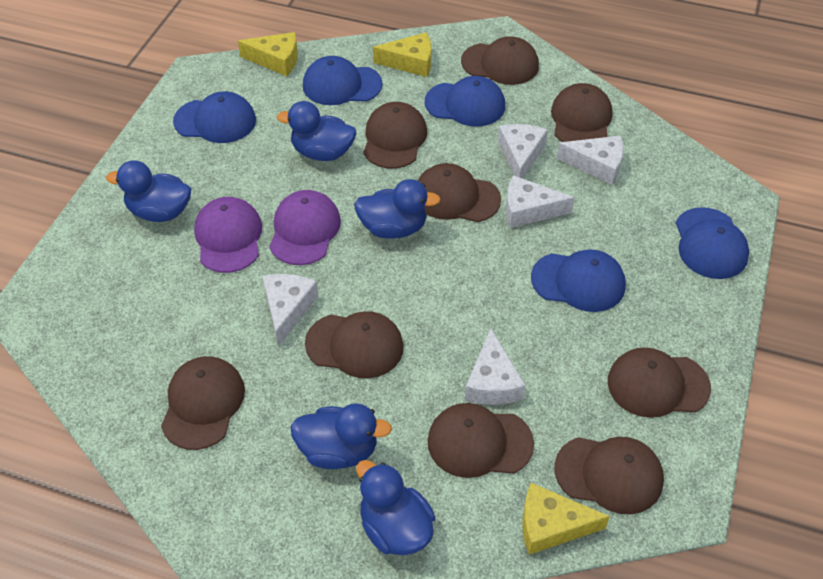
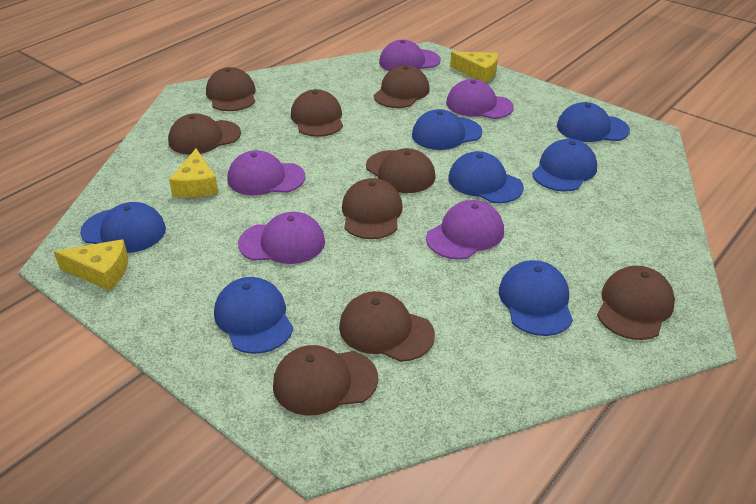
blue cap: 5 -> 7
blue duck: 5 -> 0
purple cap: 2 -> 5
white cheese: 5 -> 0

